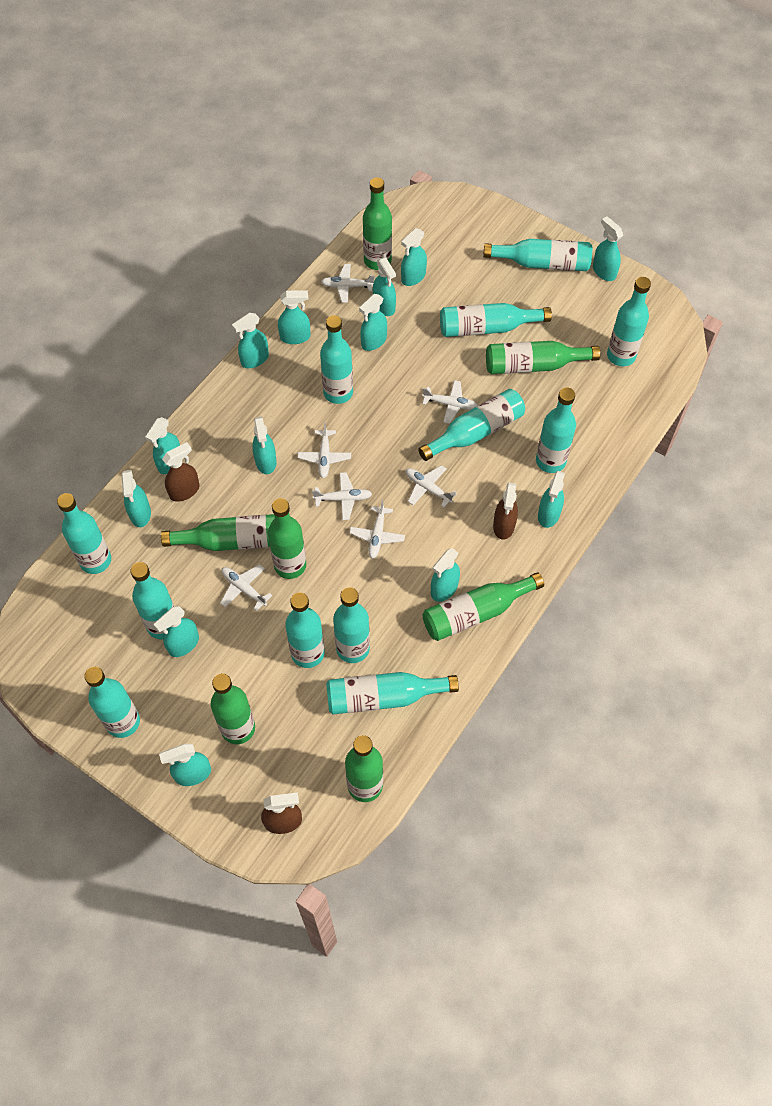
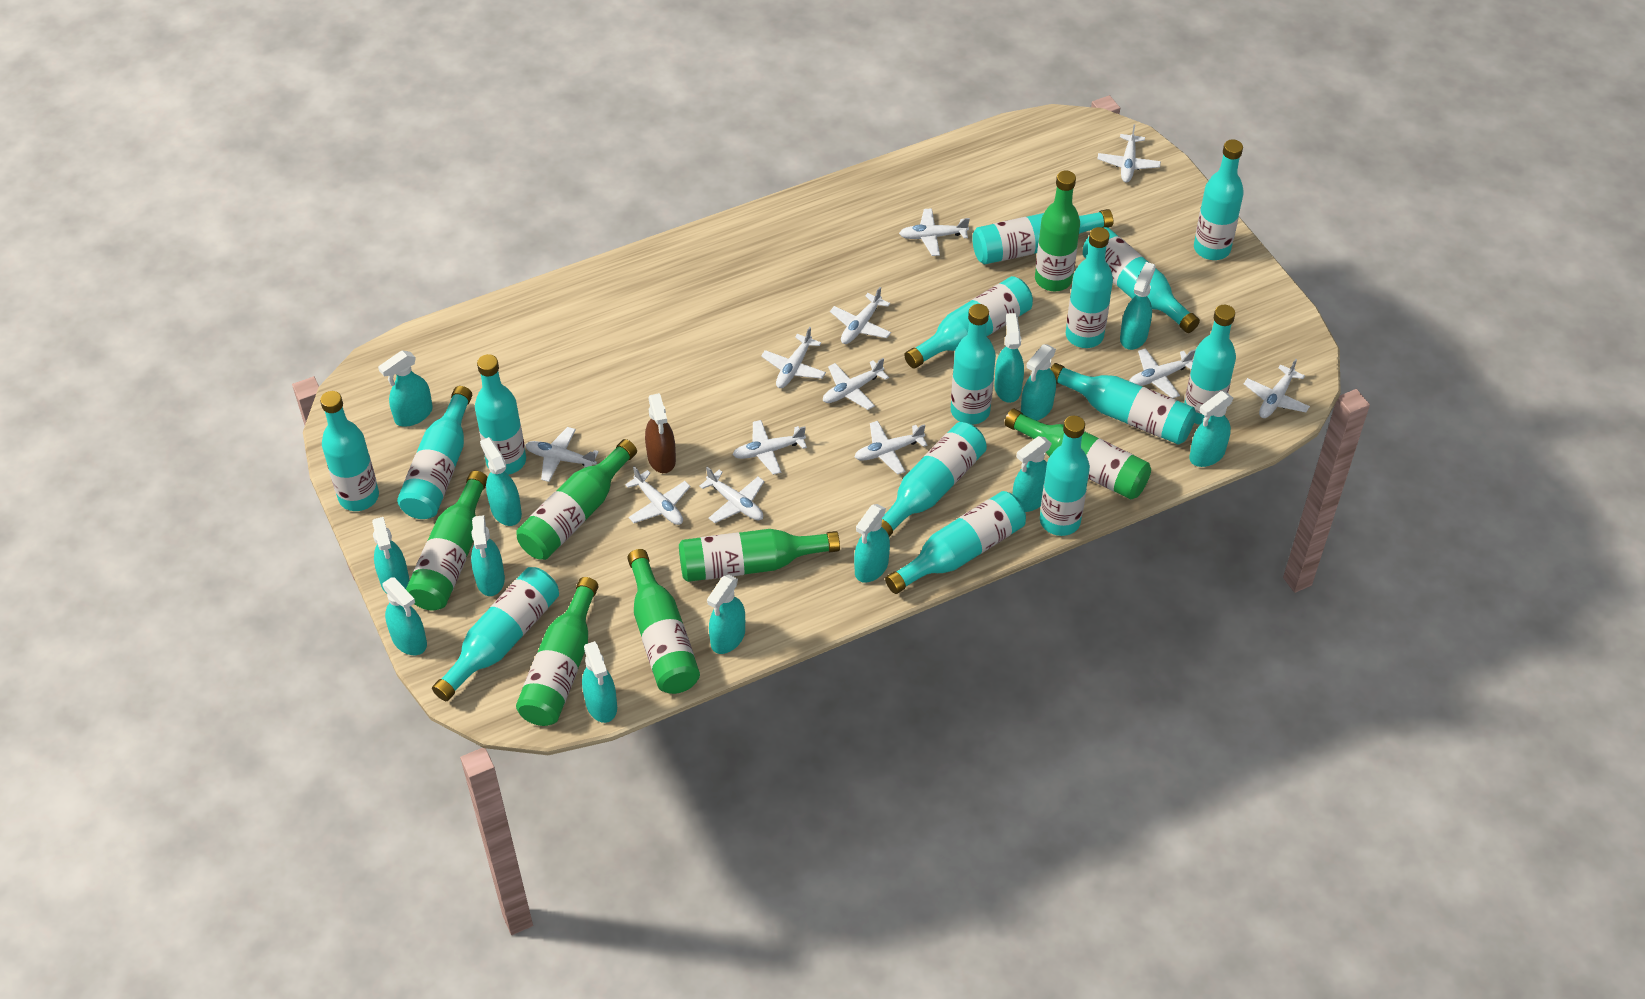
brown spray bottle: 3 -> 1
turquoise bottle: 12 -> 15
white plane: 7 -> 12

